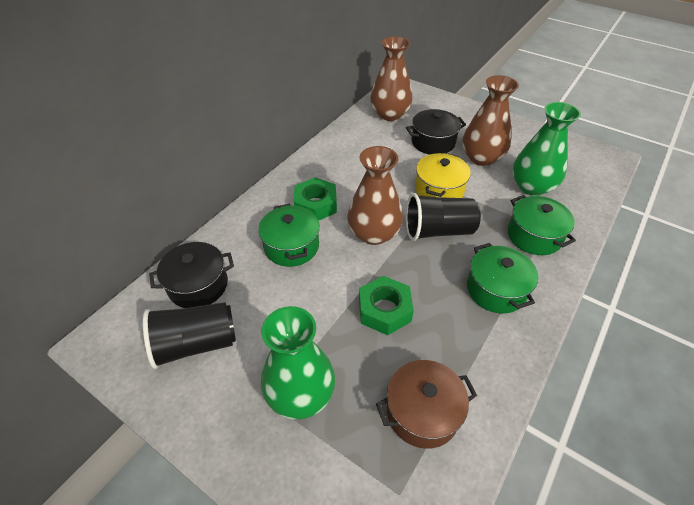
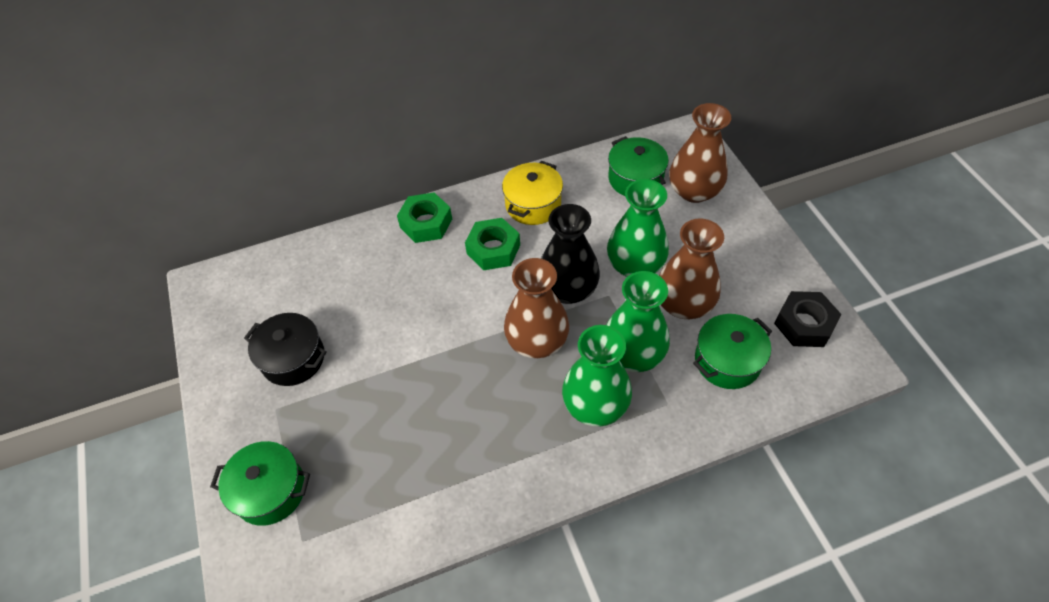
black cup: 2 -> 0
black nut: 0 -> 1
black pot: 2 -> 1
black vase: 0 -> 1
brown pot: 1 -> 0
green vase: 2 -> 3

